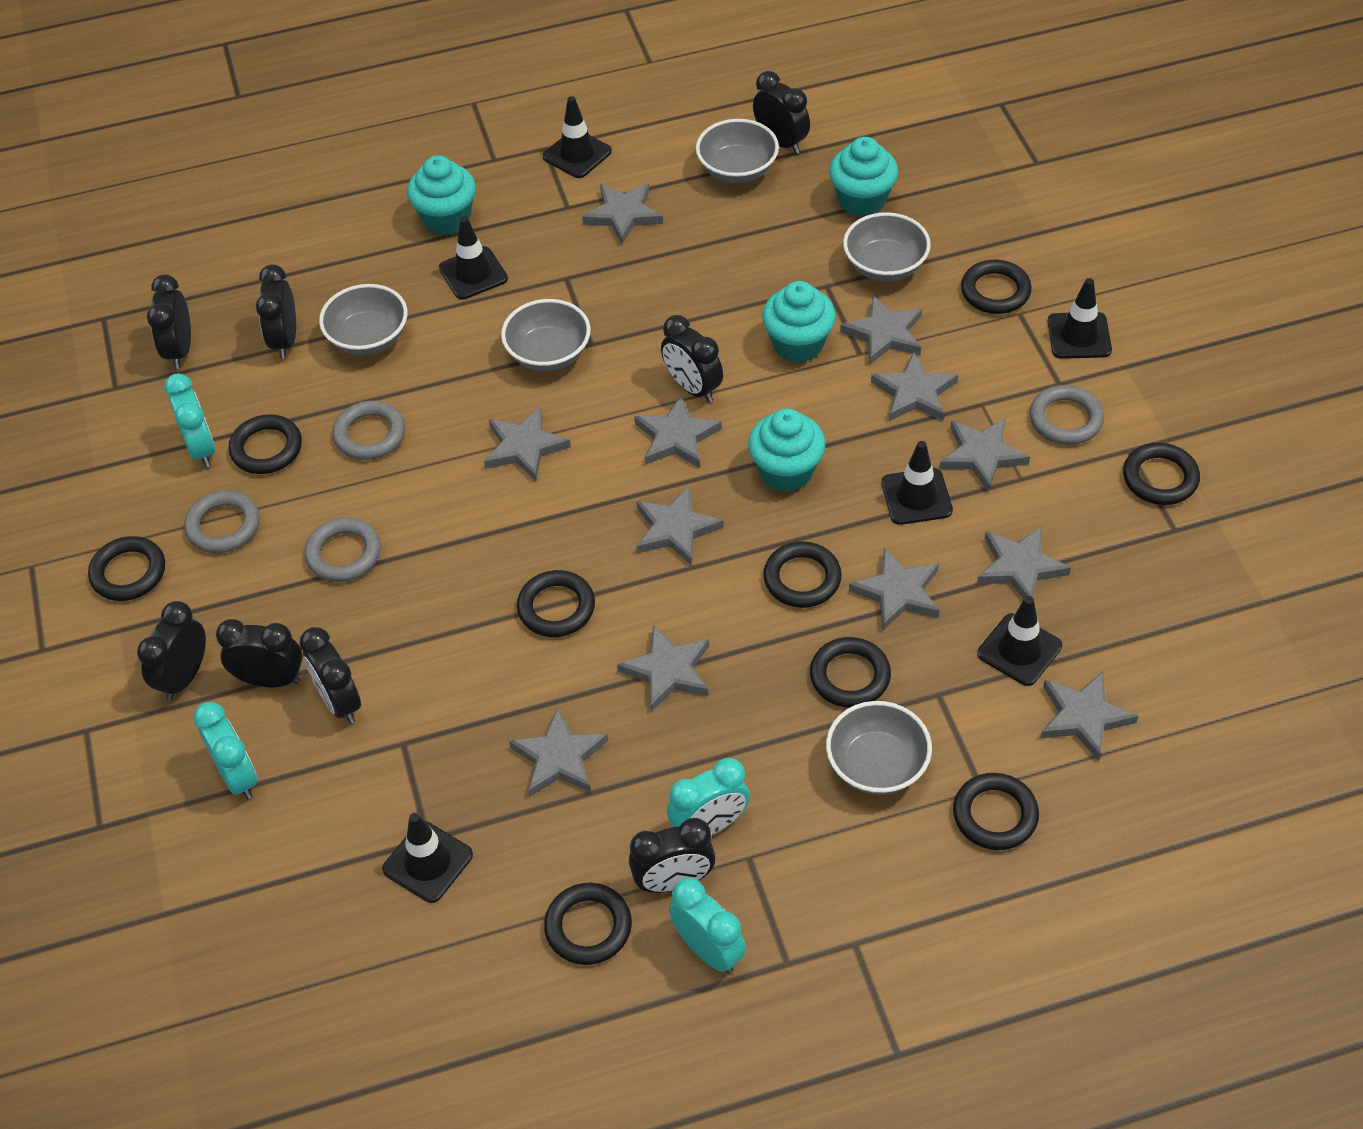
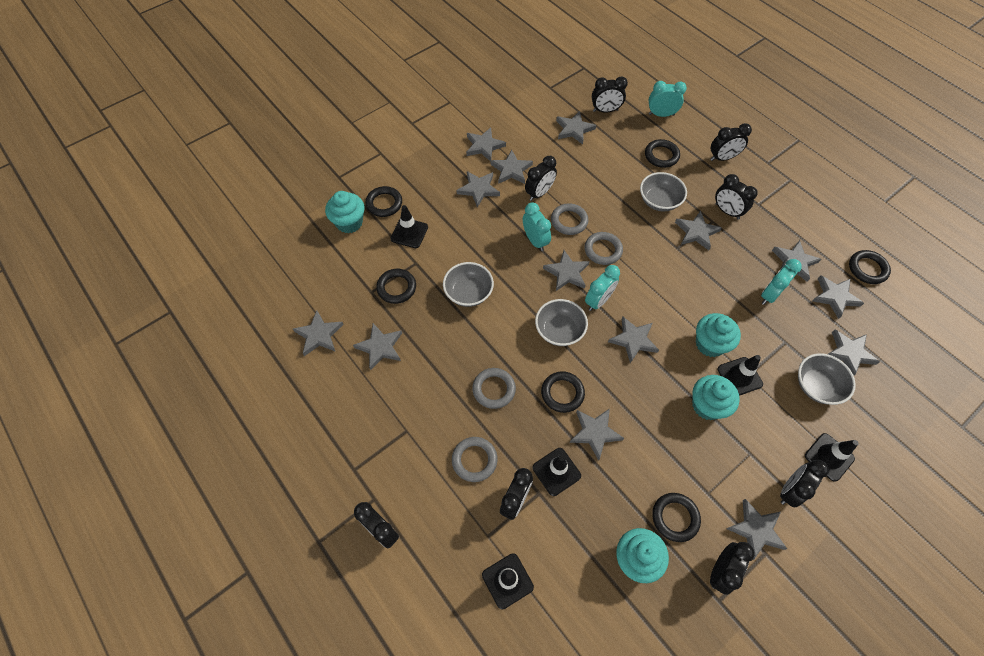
black ring: 9 -> 6
black traffic cone: 6 -> 5
grey bowl: 5 -> 4
grey star: 12 -> 14

